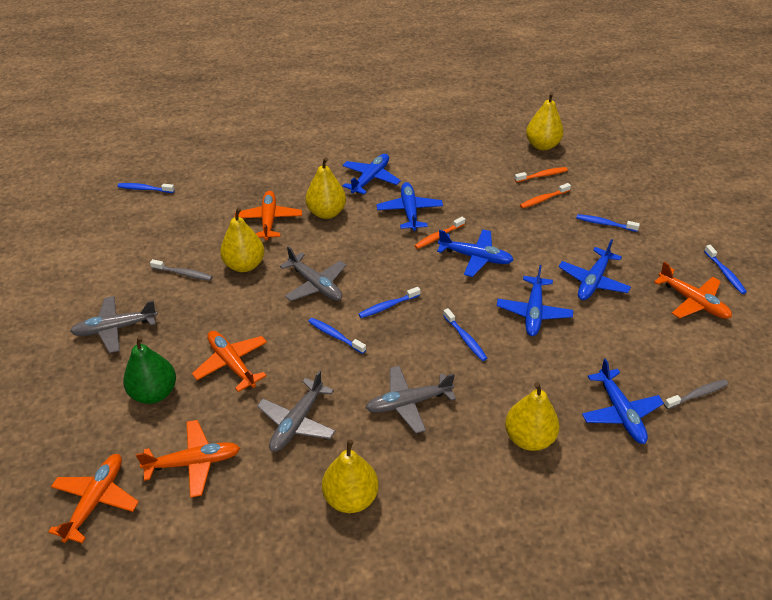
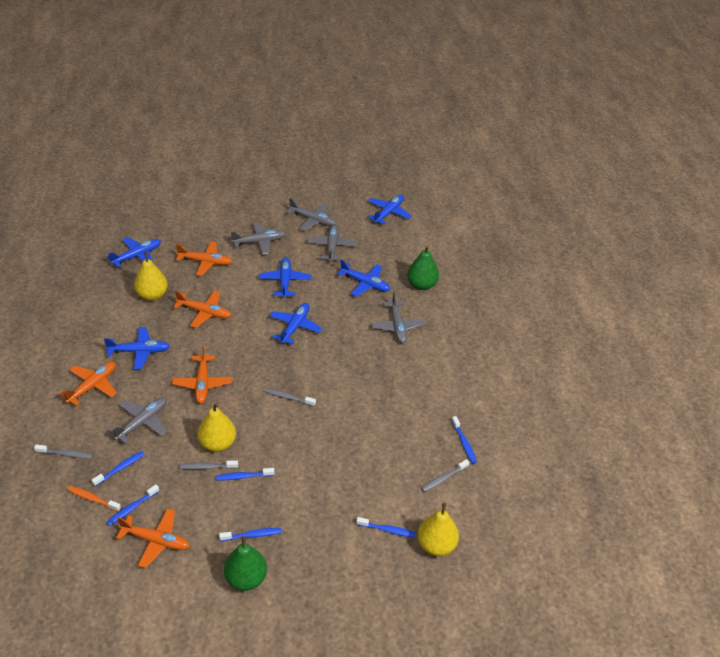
green pear: 1 -> 2
grey plane: 4 -> 5
grey toothbrush: 2 -> 4
orange toothbrush: 3 -> 1
yellow pear: 5 -> 3

